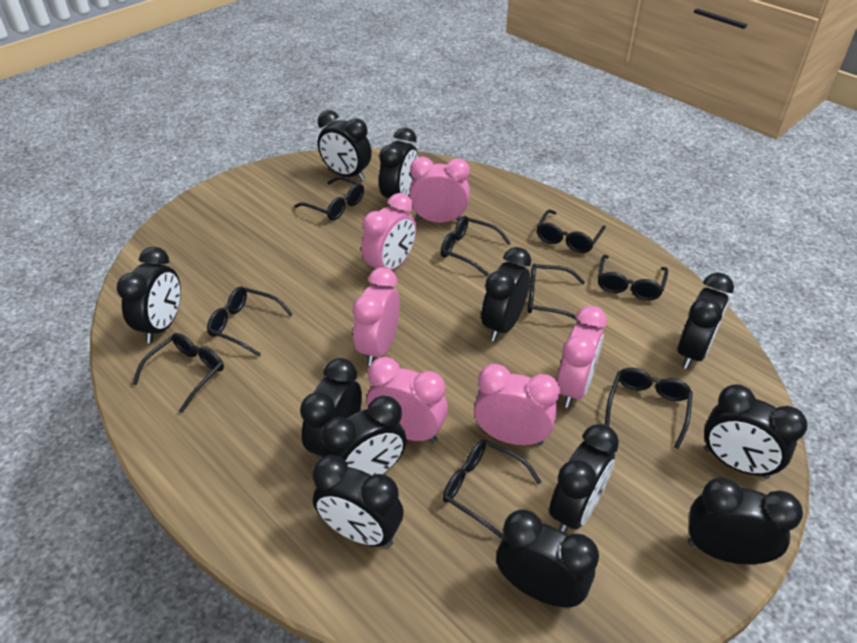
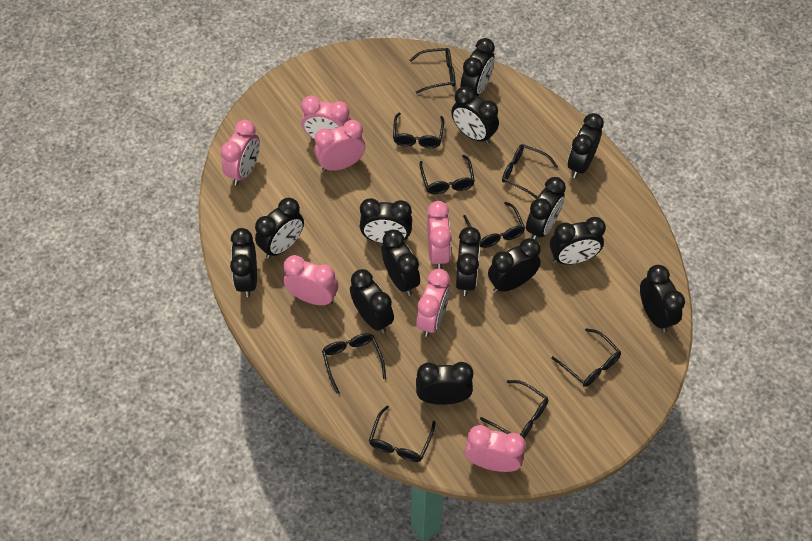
black clock: 12 -> 14
pink clock: 6 -> 7

